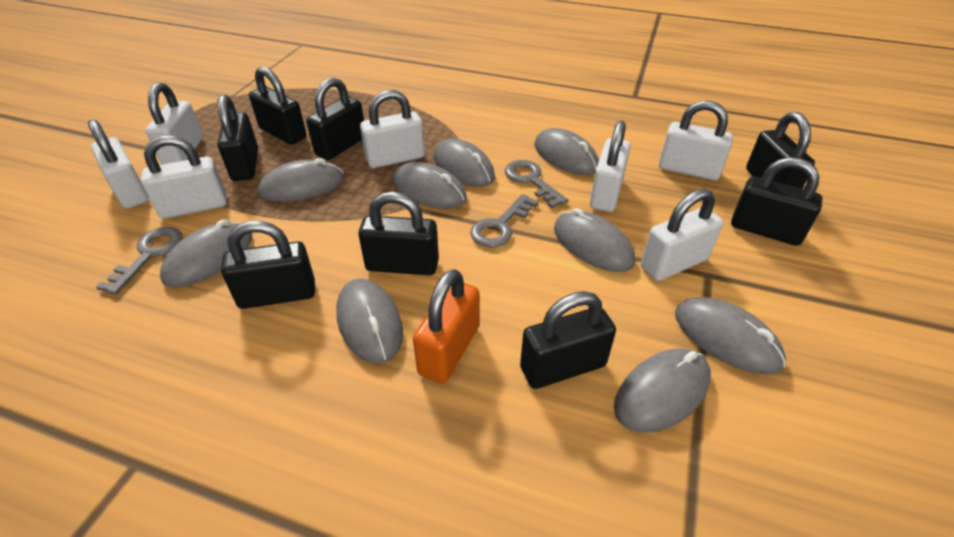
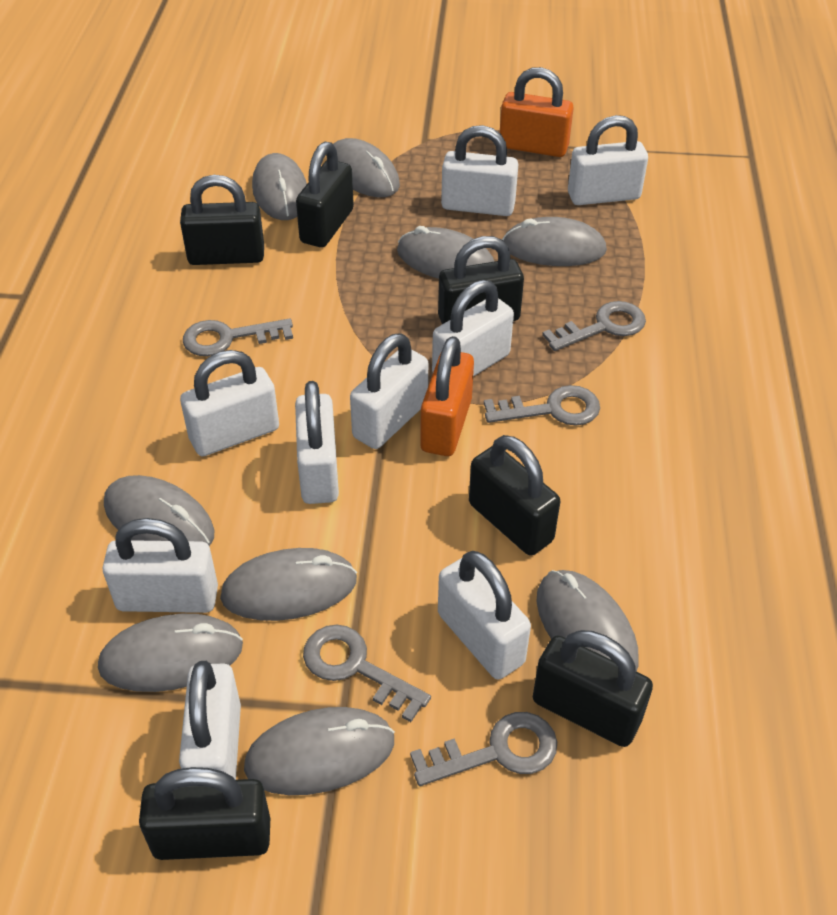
black padlock: 8 -> 6
grey key: 3 -> 5
orange padlock: 1 -> 2
white padlock: 7 -> 9

